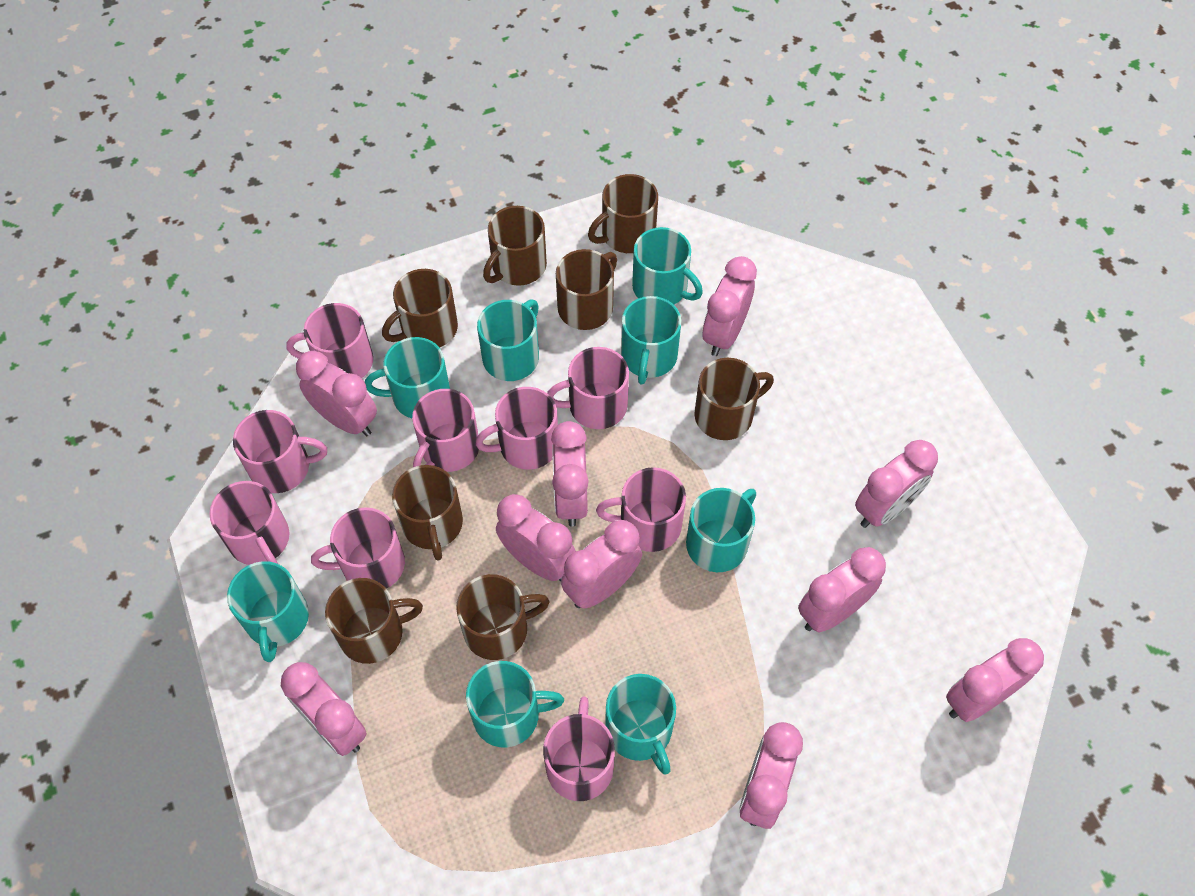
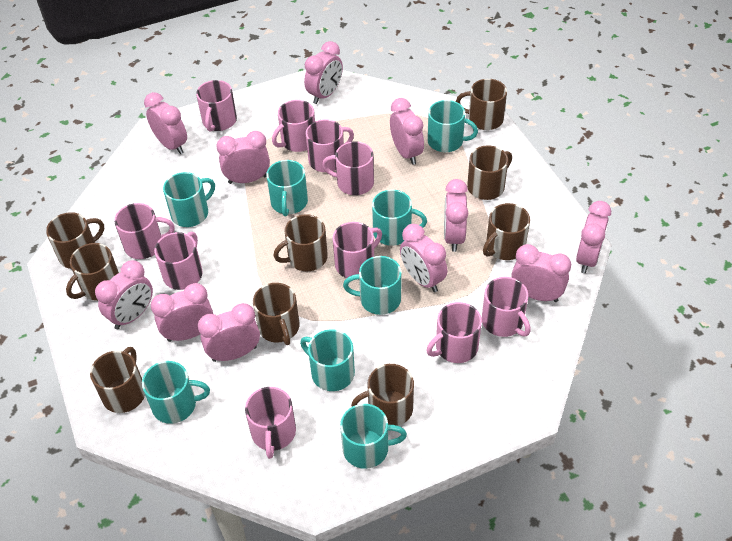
brown mug: 8 -> 9
pink clock: 10 -> 11
pink mug: 9 -> 10

